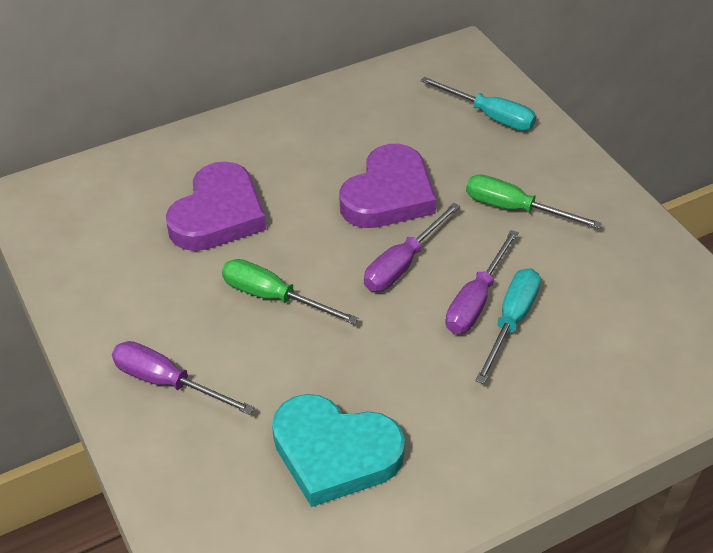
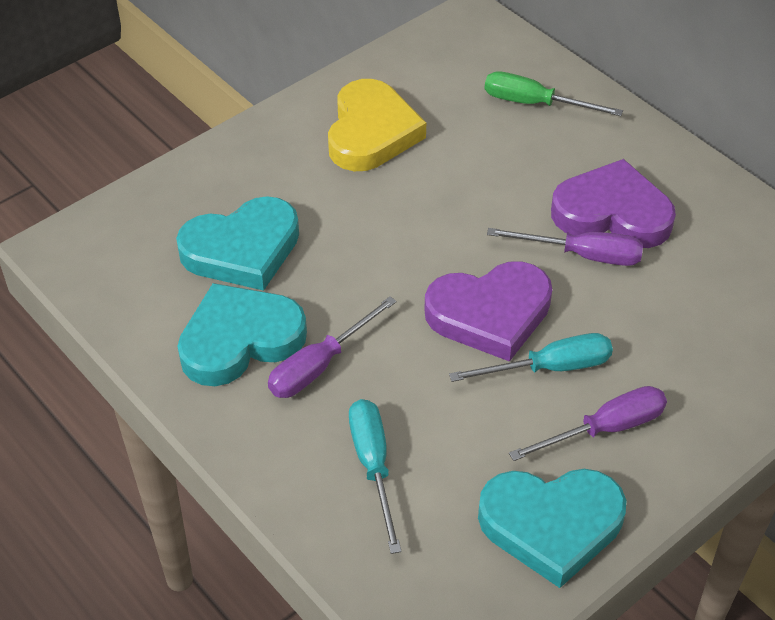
green screwdriver: 2 -> 1
turquoise heart: 1 -> 3
yellow heart: 0 -> 1

